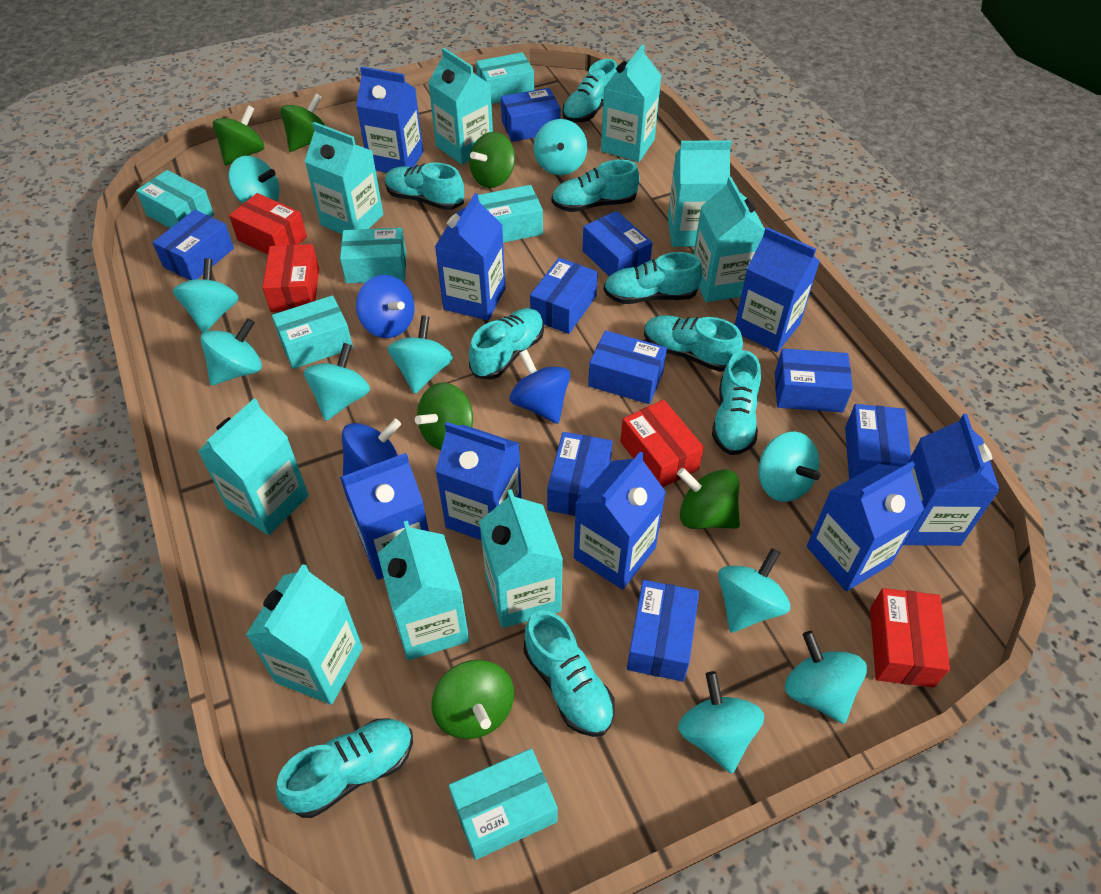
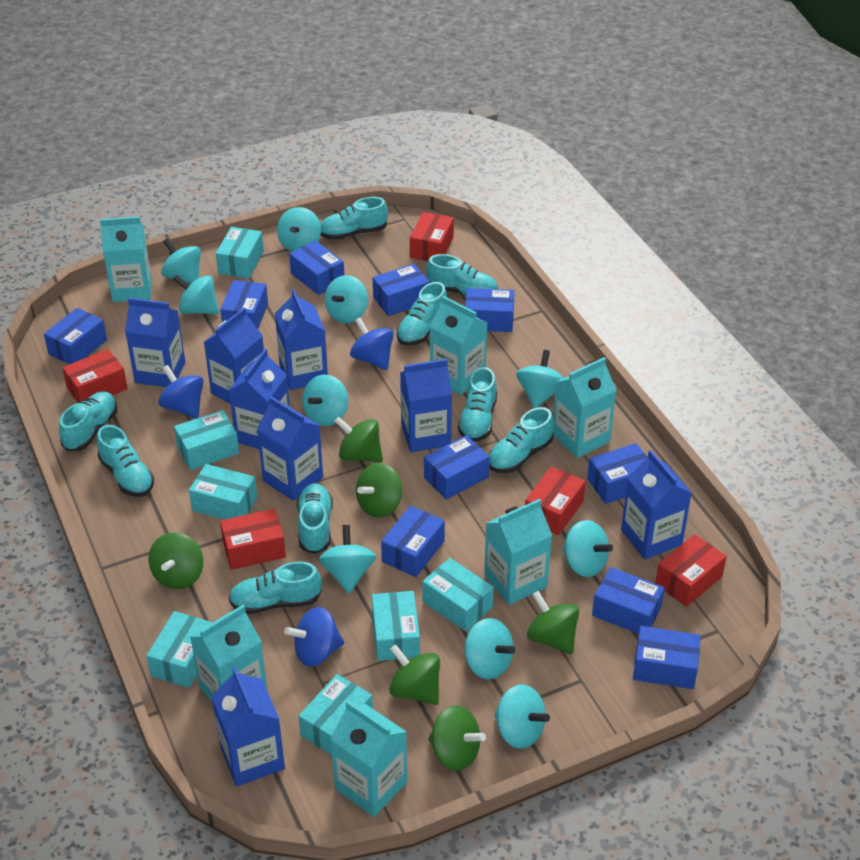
blue box: 9 -> 10
red box: 4 -> 5
turquoise box: 6 -> 7
turquoise carton: 9 -> 6

